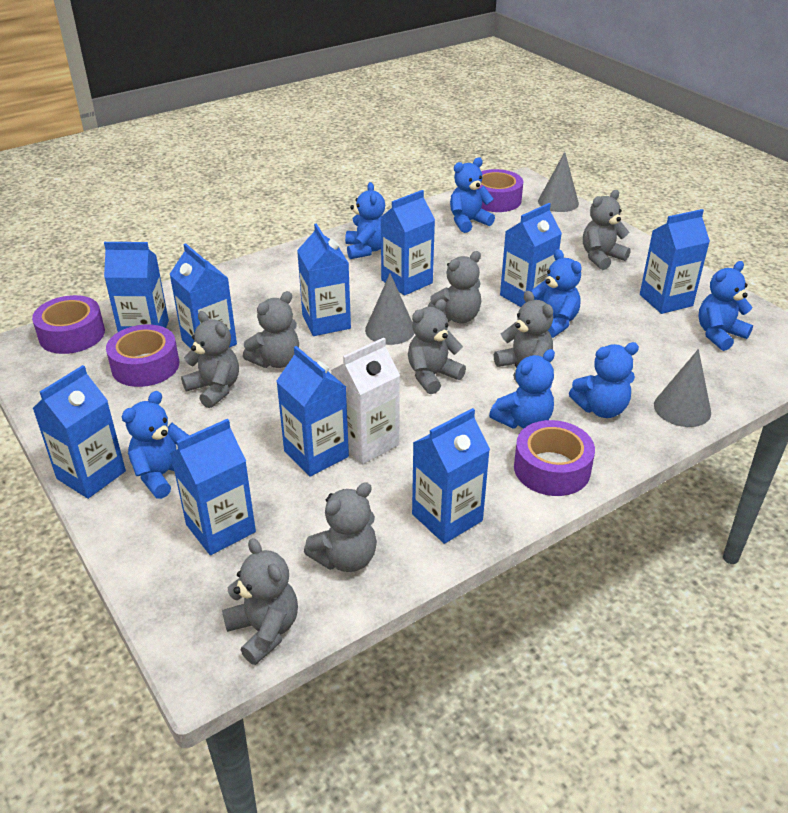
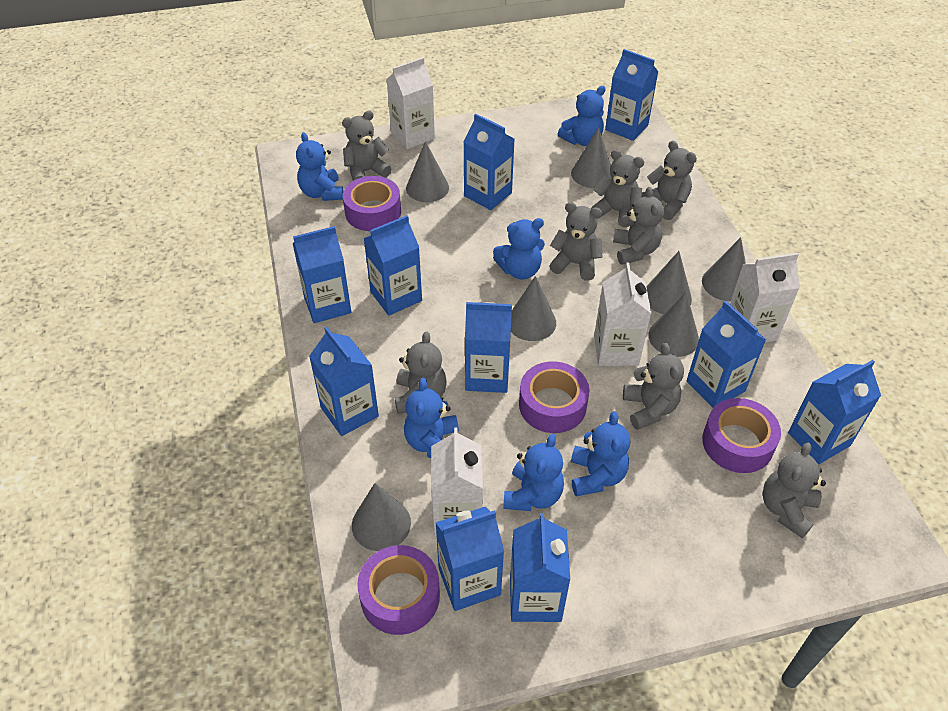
blue teddy bear: 7 -> 6
grey cone: 3 -> 7
white carton: 1 -> 4

